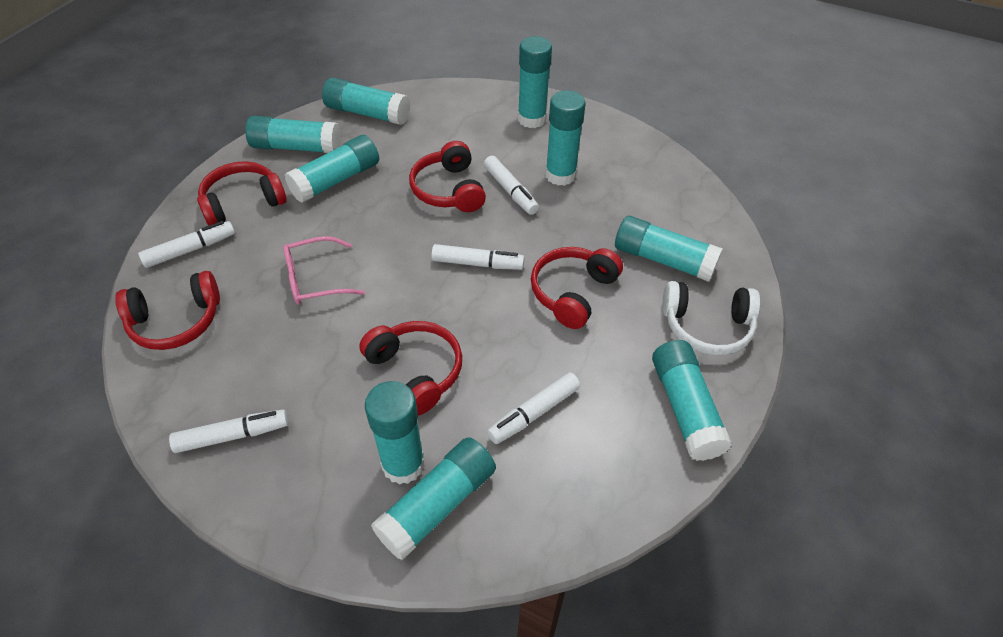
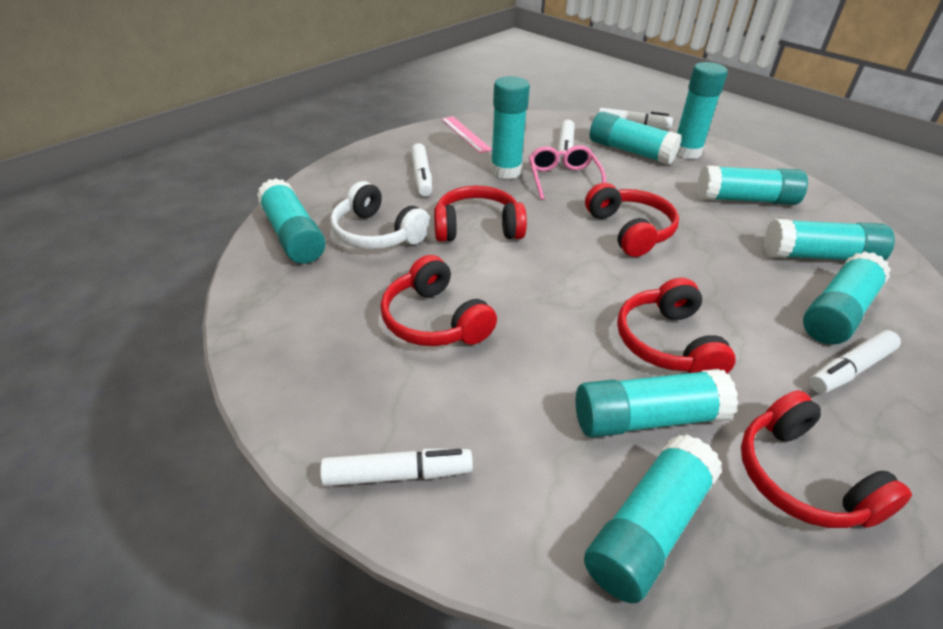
pink ruler: 0 -> 1

